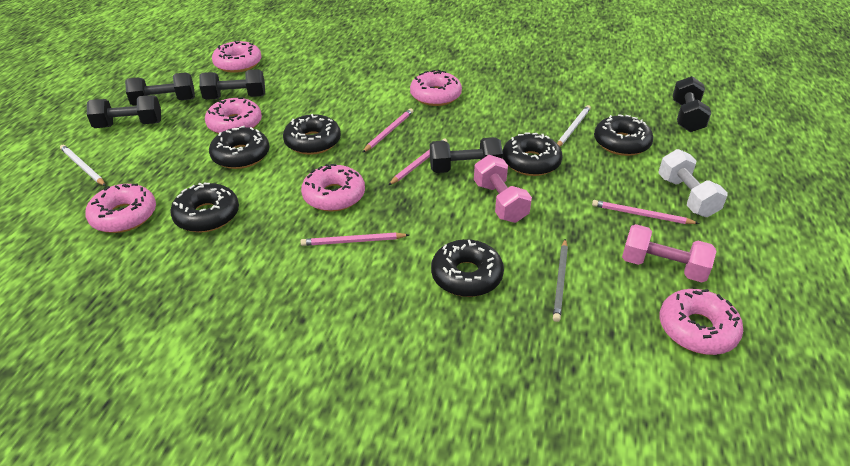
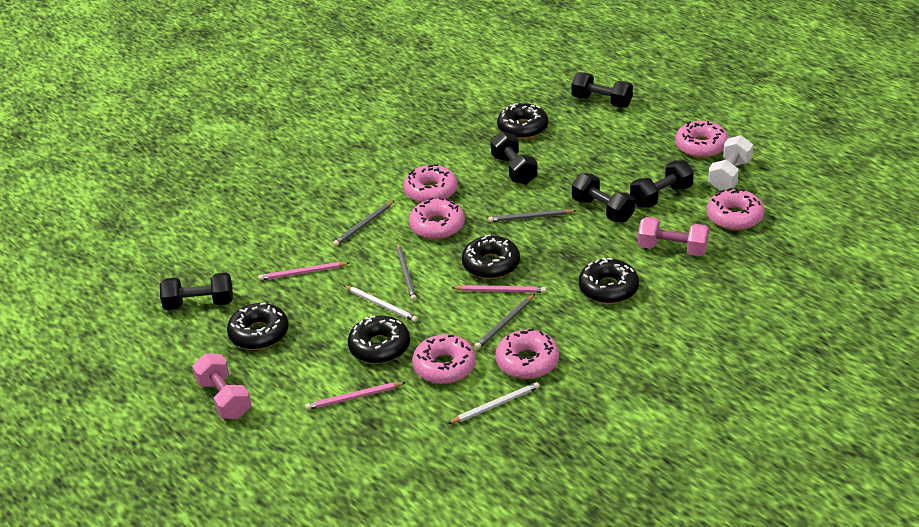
black donut: 6 -> 5
grey pencil: 1 -> 4
pink pencil: 4 -> 3

